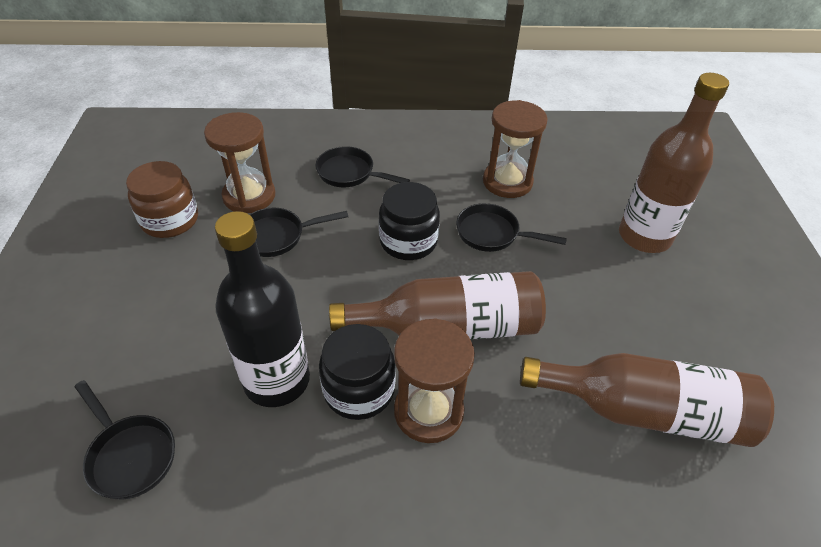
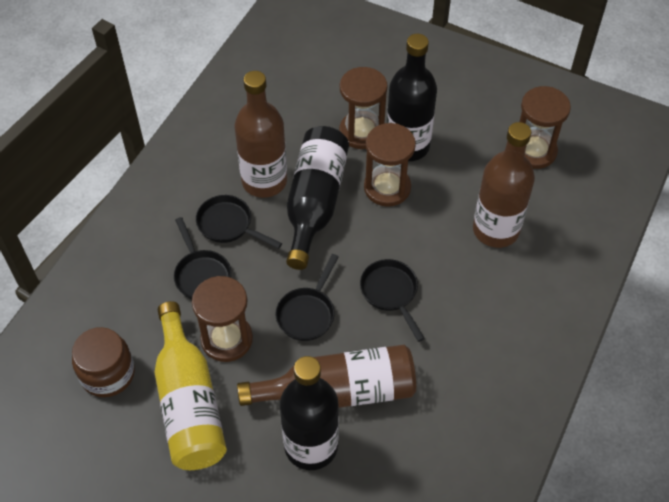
black bottle: 1 -> 3
black jar: 2 -> 0
brown hourglass: 3 -> 4
yellow bottle: 0 -> 1

